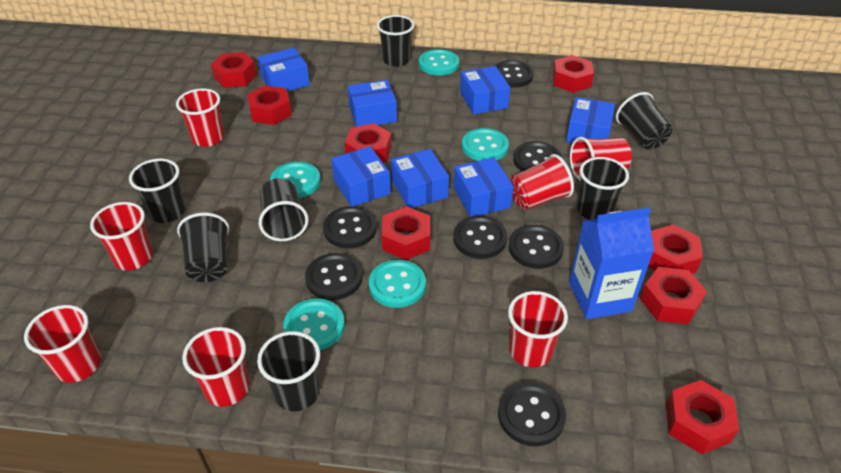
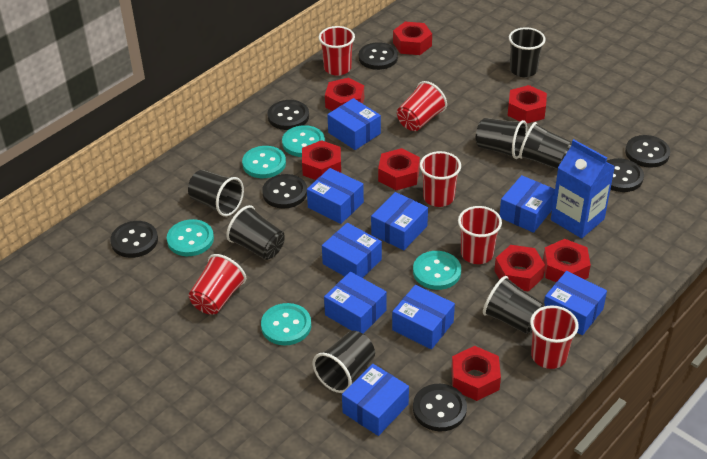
blue box: 7 -> 9
red cup: 7 -> 6

